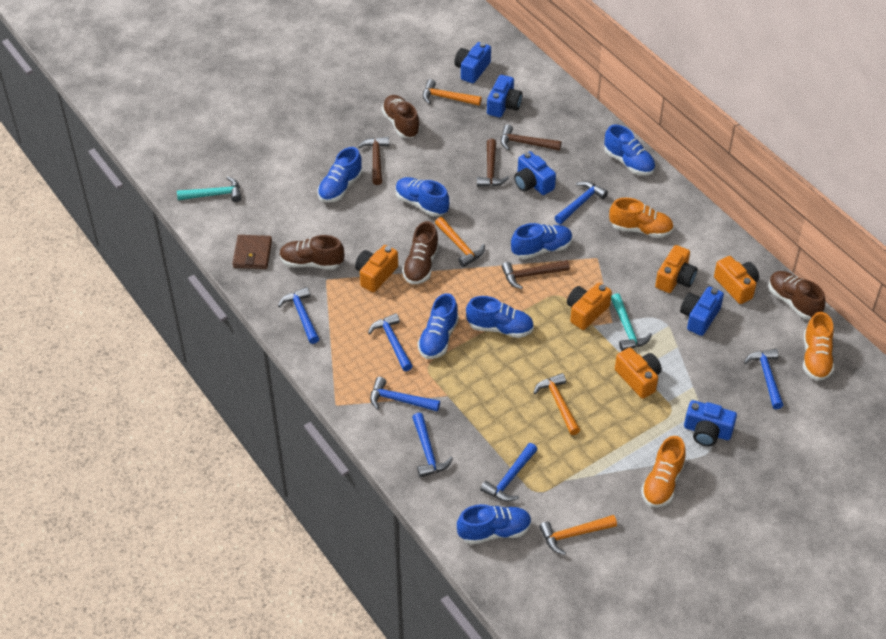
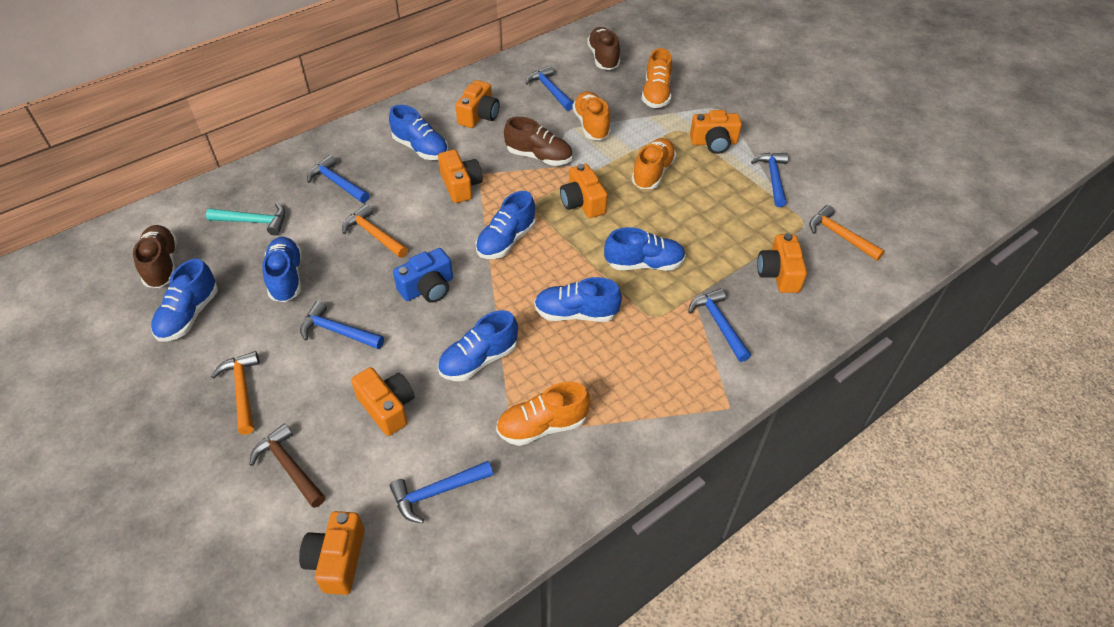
blue camera: 5 -> 1
blue hammer: 7 -> 6
brown hammer: 4 -> 1
brown shoe: 4 -> 3
brown wallet: 1 -> 0
orange camera: 5 -> 7
orange hammer: 4 -> 3
orange shoe: 3 -> 4
turquoise hammer: 2 -> 1

